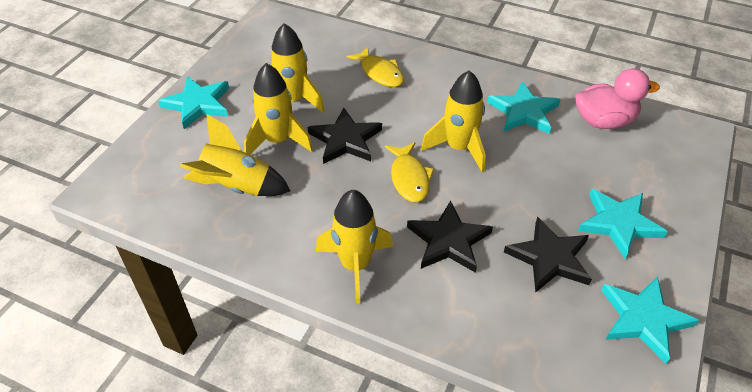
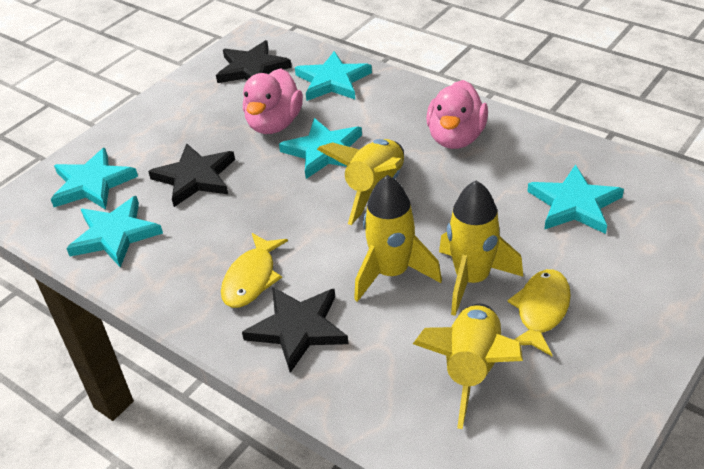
pink duck: 1 -> 2
turquoise star: 4 -> 5
yellow rocket: 5 -> 4

